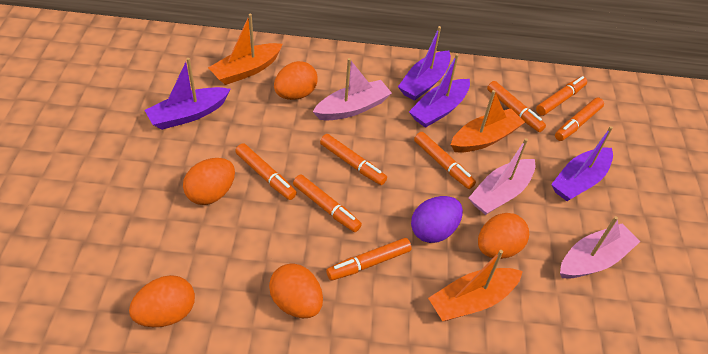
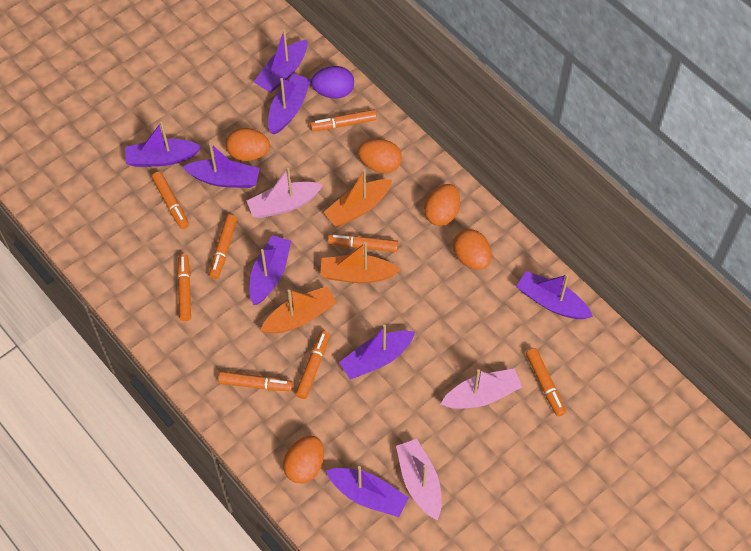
purple boat: 4 -> 8

